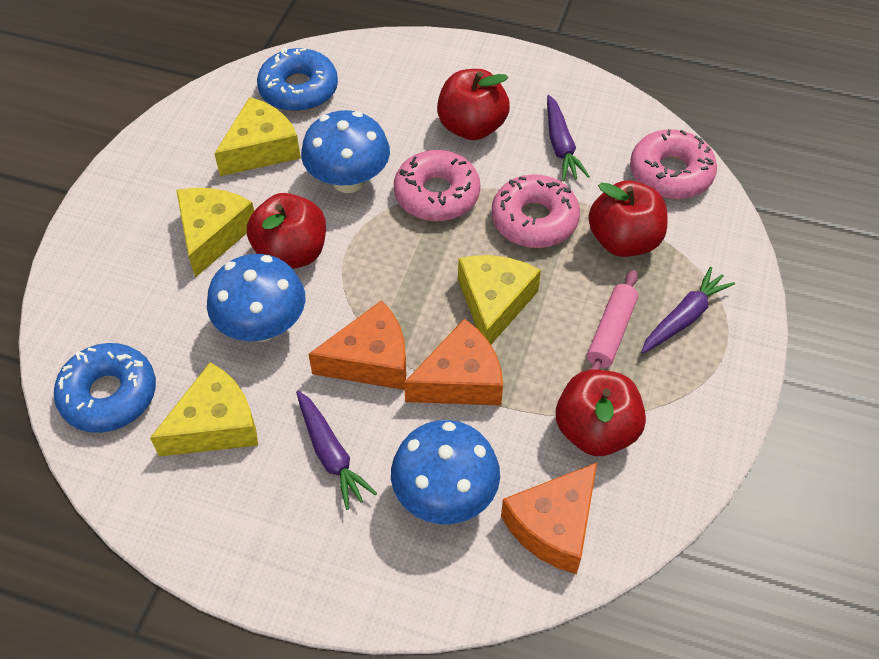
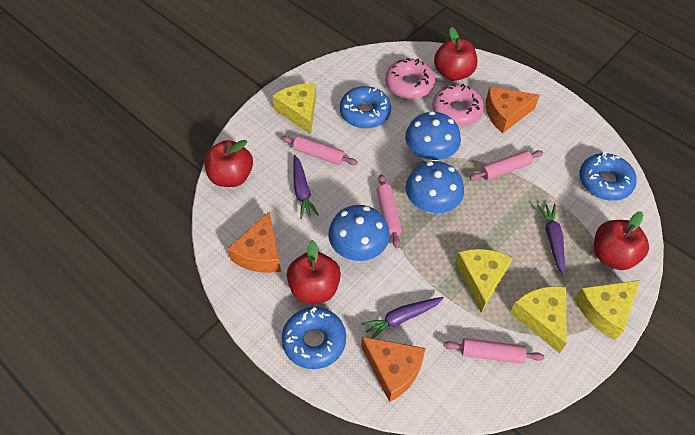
blue donut: 2 -> 3
pink donut: 3 -> 2
pink rolling pin: 1 -> 4

